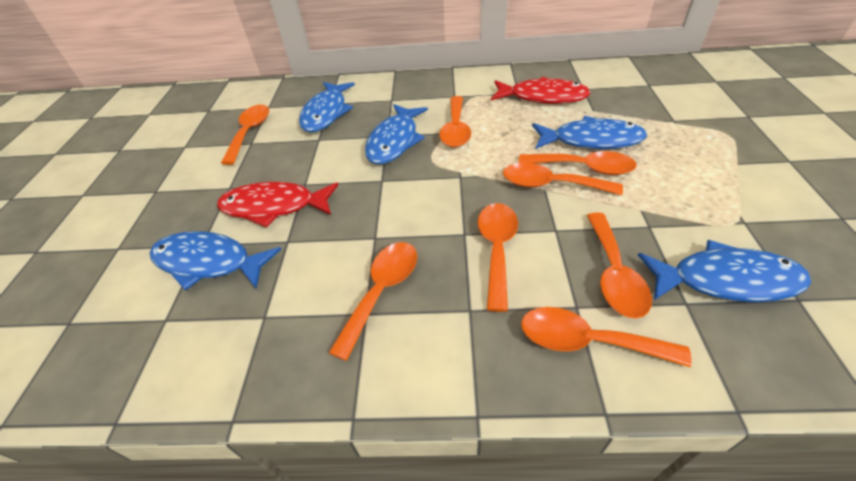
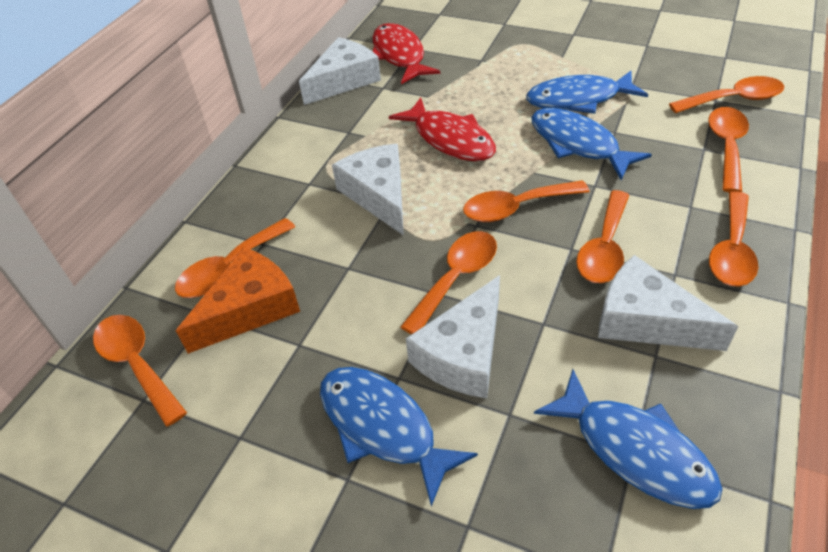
blue fish: 5 -> 4
orange cheese: 0 -> 1
white cheese: 0 -> 4

